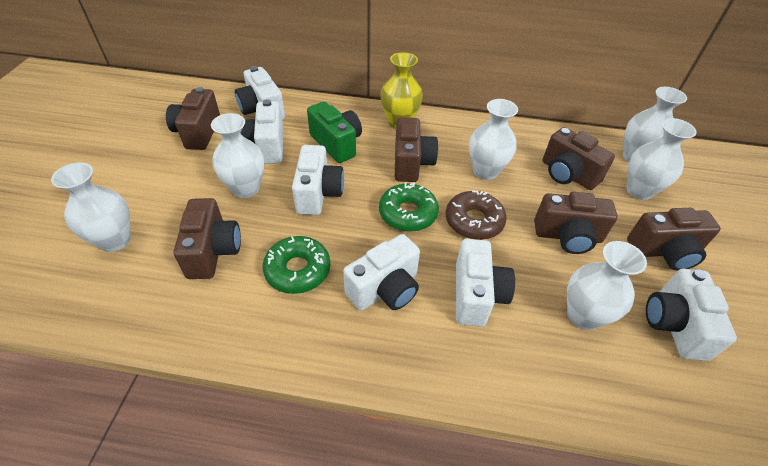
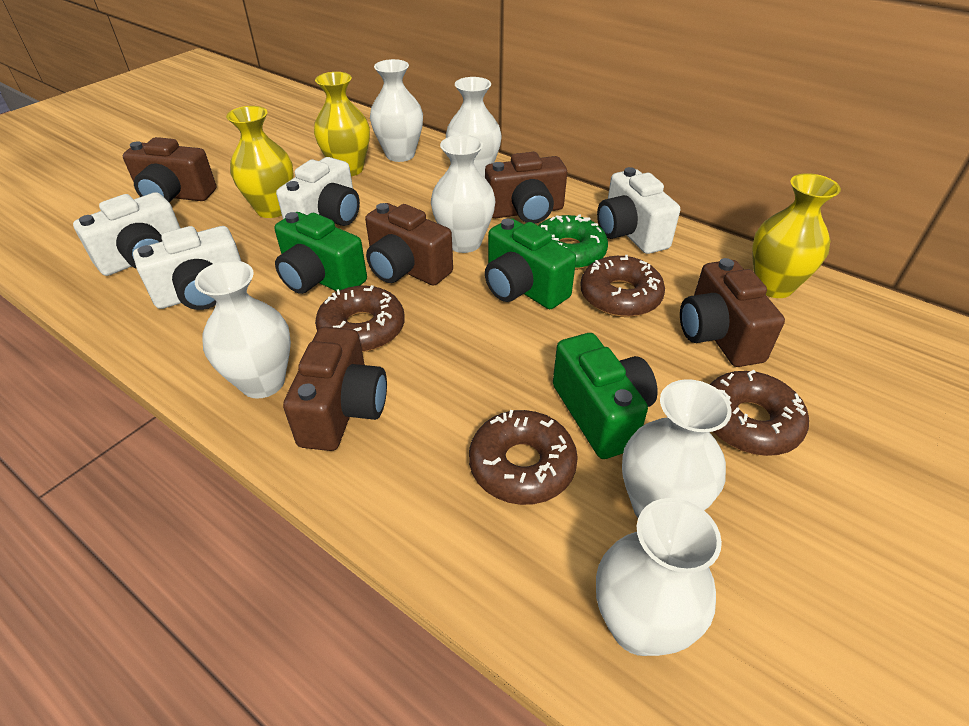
brown camera: 6 -> 5
brown donut: 1 -> 4
green camera: 1 -> 3
green donut: 2 -> 1
white camera: 6 -> 4
yellow vase: 1 -> 3

